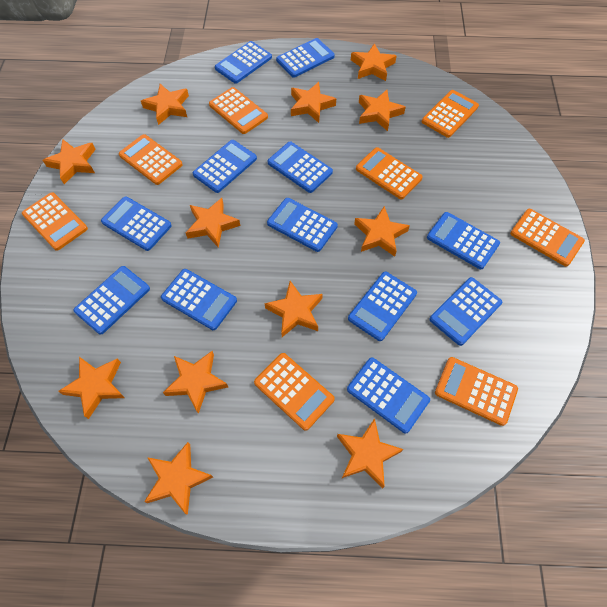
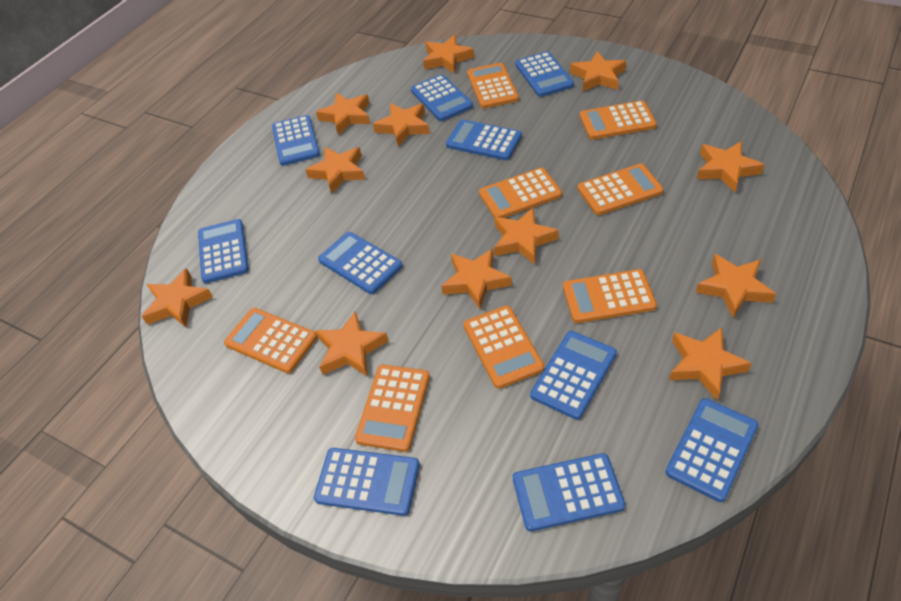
blue calculator: 12 -> 10

